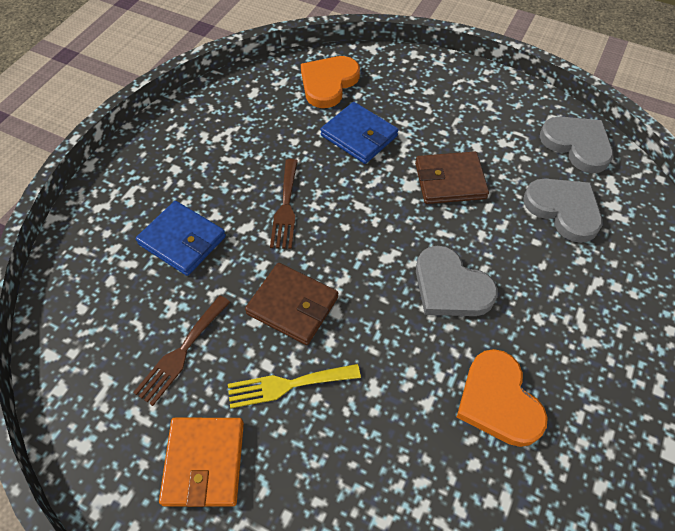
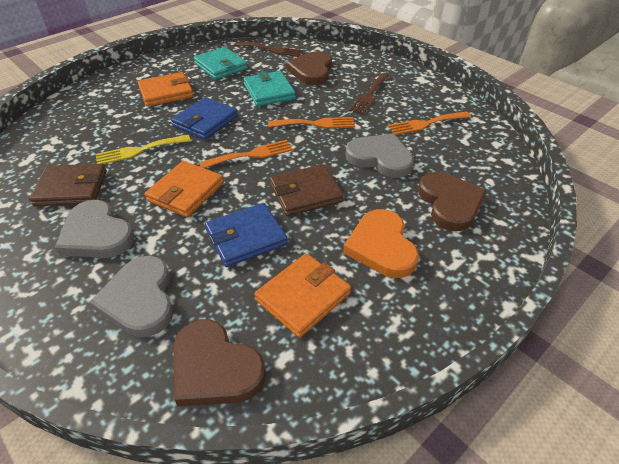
brown heart: 0 -> 3
orange fork: 0 -> 3
orange heart: 2 -> 1
orange wallet: 1 -> 3
turquoise wallet: 0 -> 2

